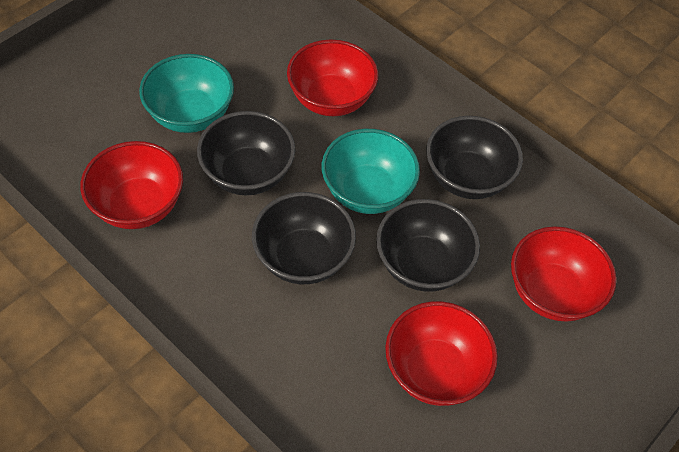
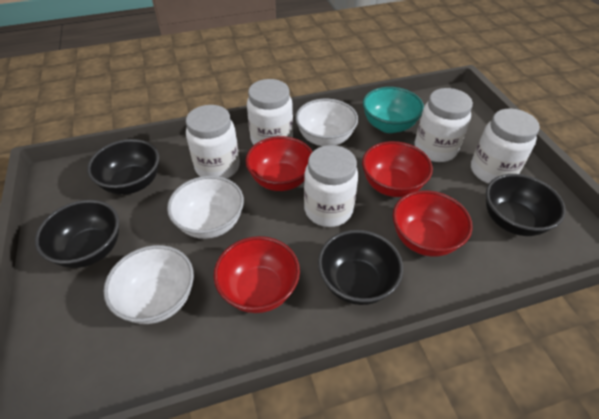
turquoise bowl: 2 -> 1
white bowl: 0 -> 3
white jar: 0 -> 5

